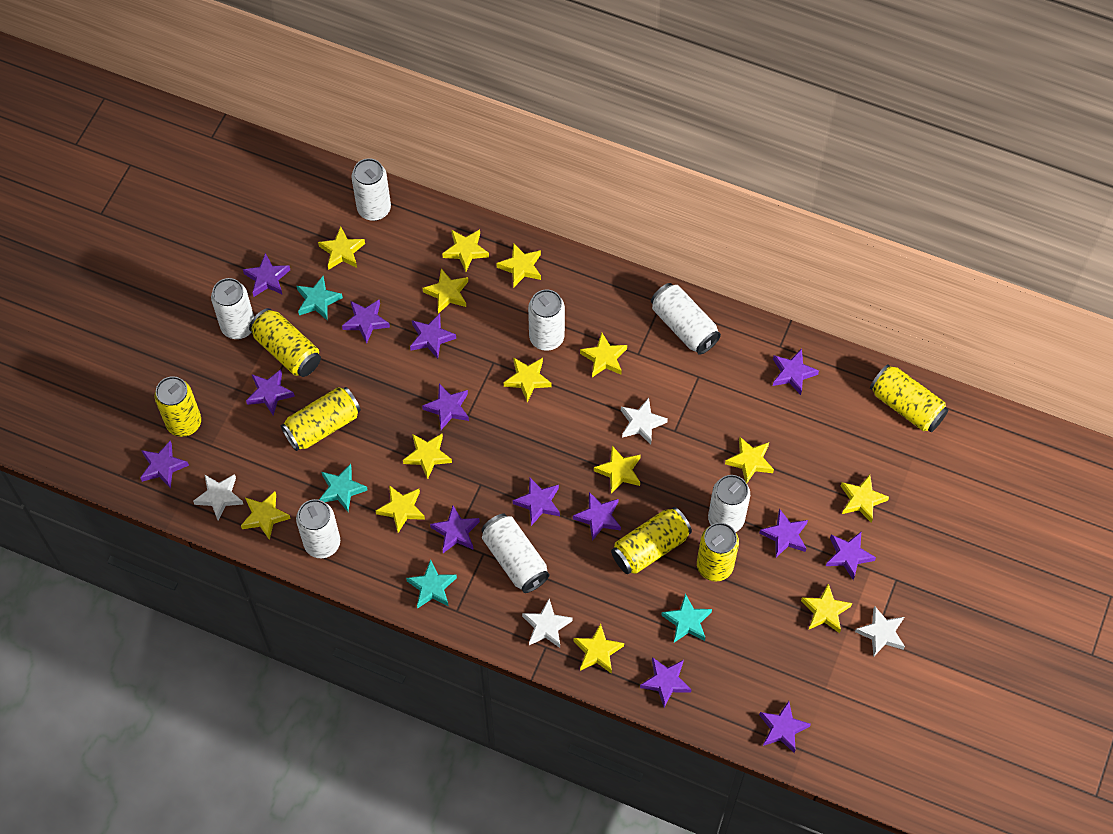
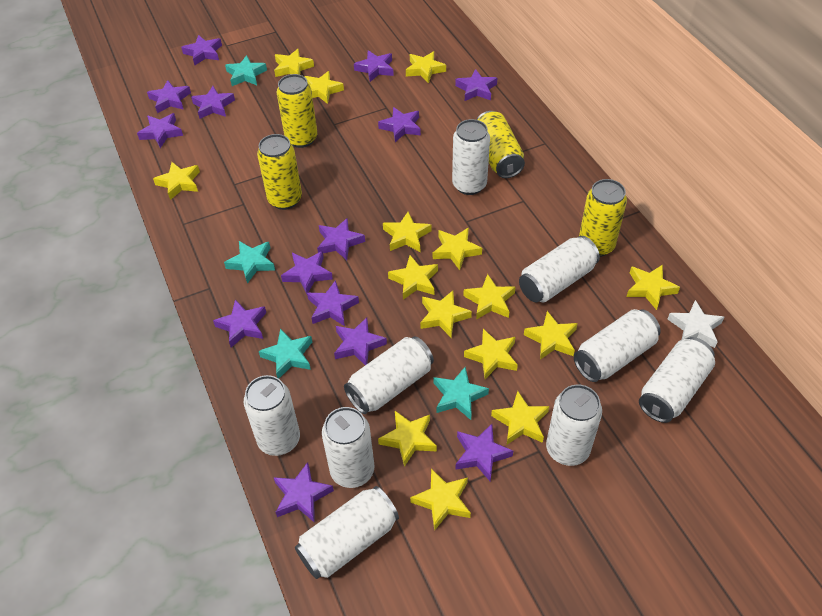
white can: 7 -> 9
white star: 4 -> 1
yellow can: 6 -> 4
yellow star: 14 -> 15

